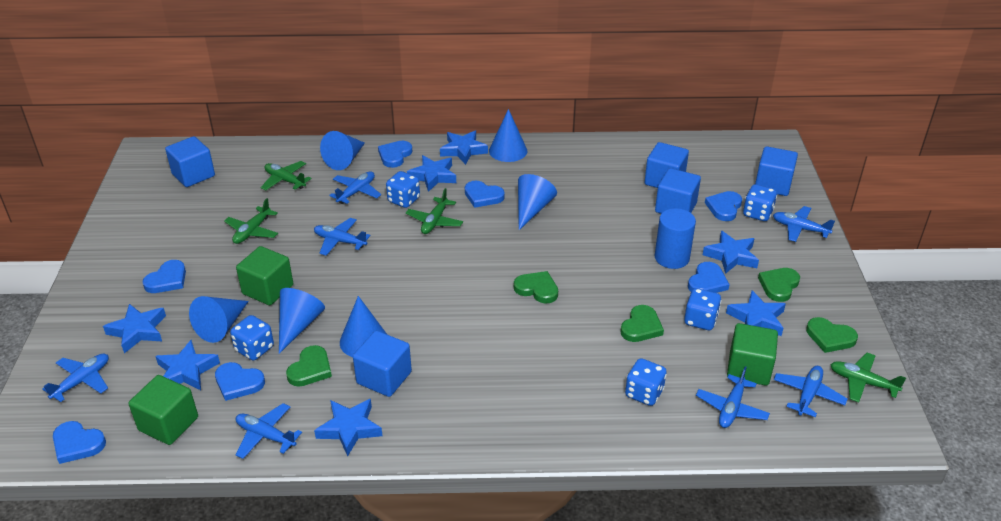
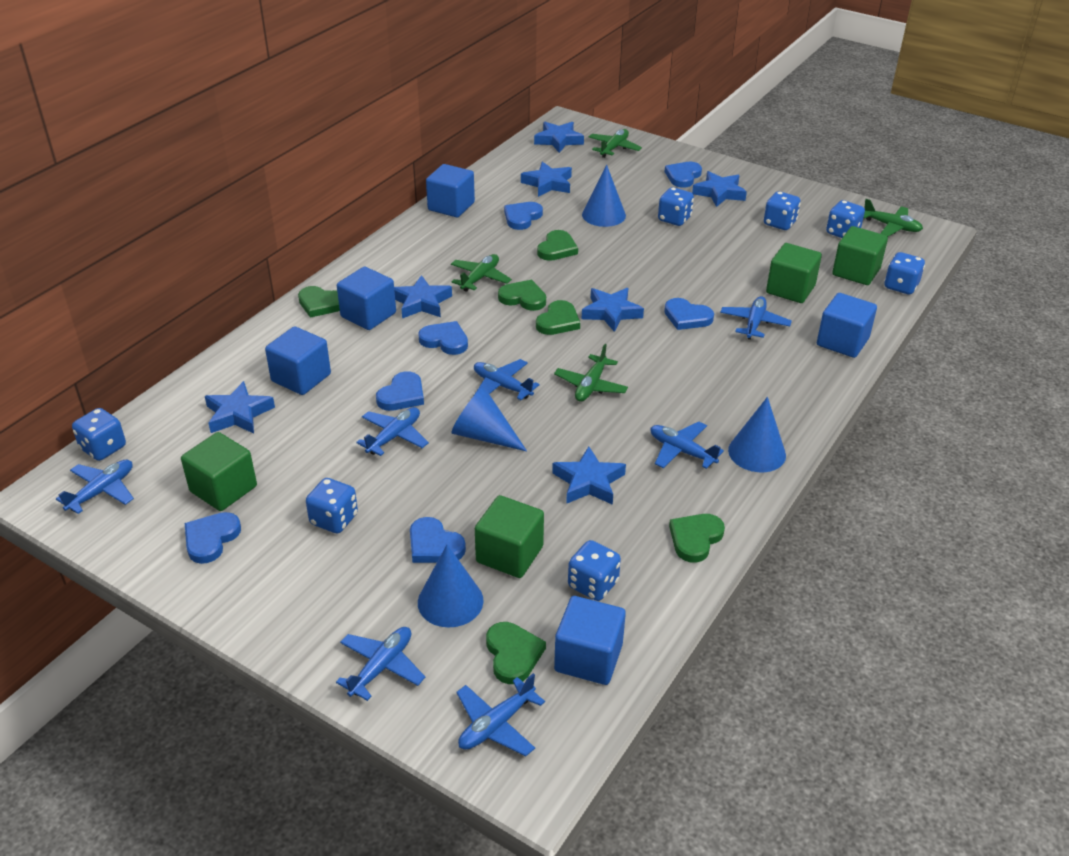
blue cone: 6 -> 4
blue cylinder: 1 -> 0
blue dice: 5 -> 7
green cube: 3 -> 4
green heart: 5 -> 6

